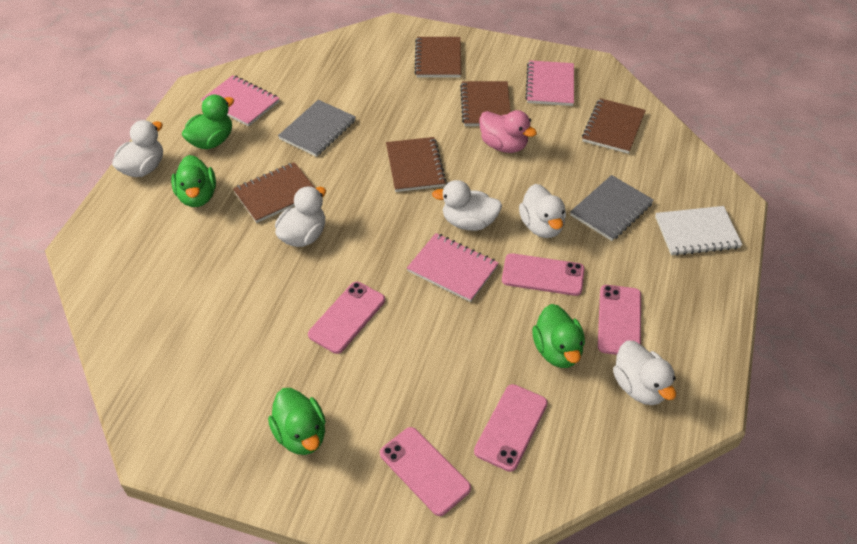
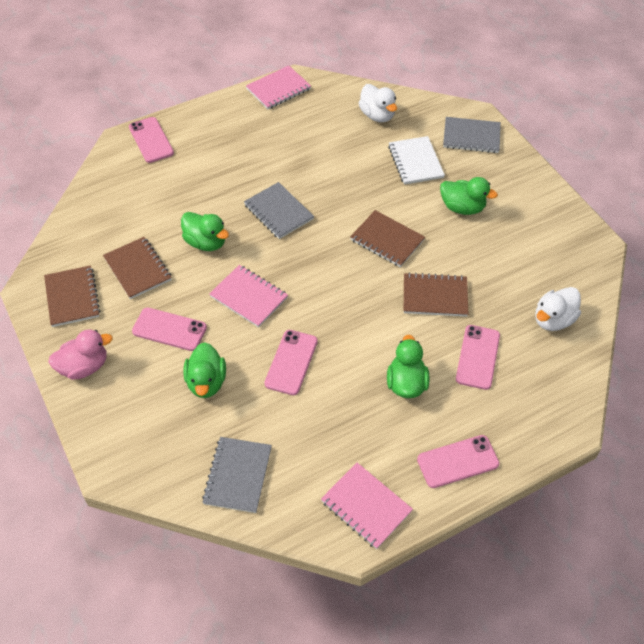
brown notebook: 5 -> 4
grey notebook: 2 -> 3
white duck: 5 -> 2

